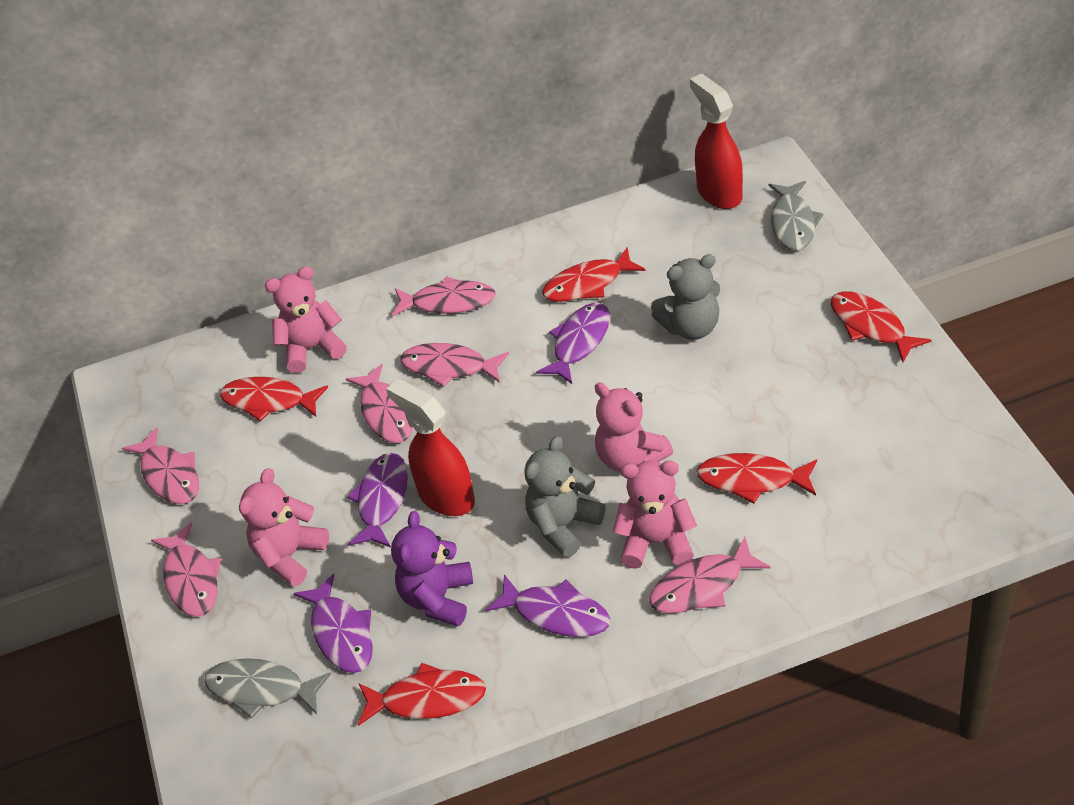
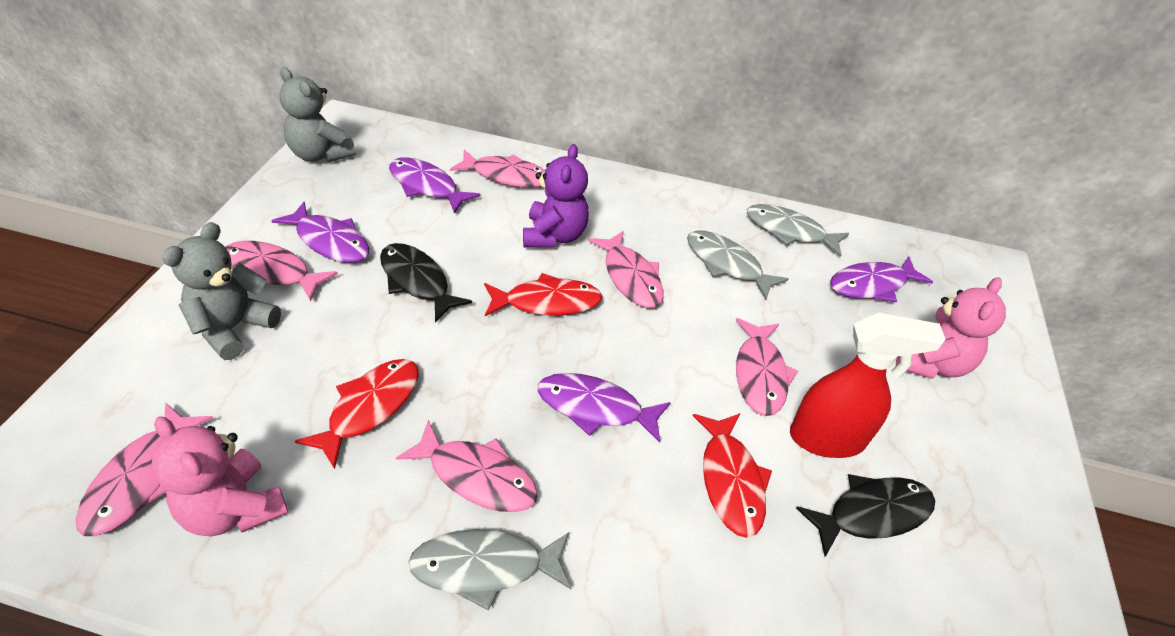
black fish: 0 -> 2
grey fish: 2 -> 3
pink teddy bear: 4 -> 2
red fish: 5 -> 3
red spray bottle: 2 -> 1

